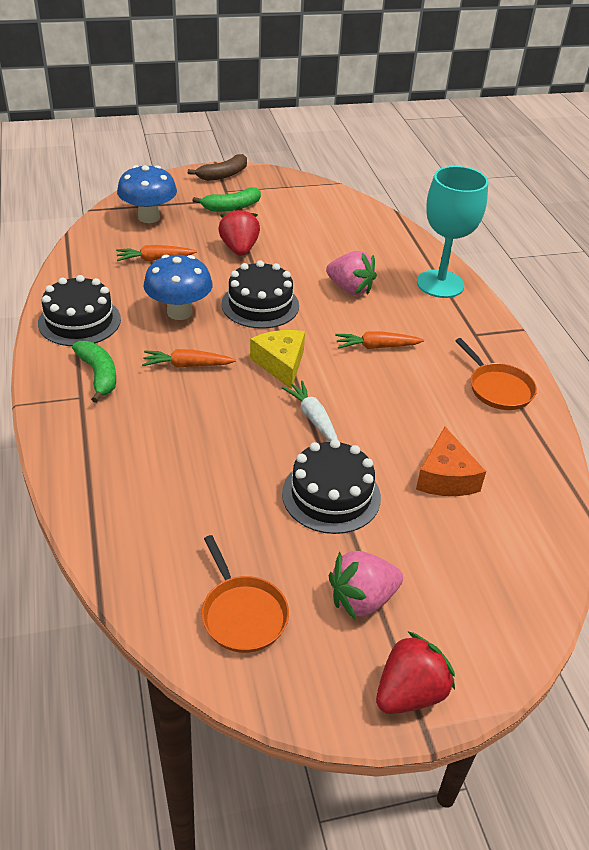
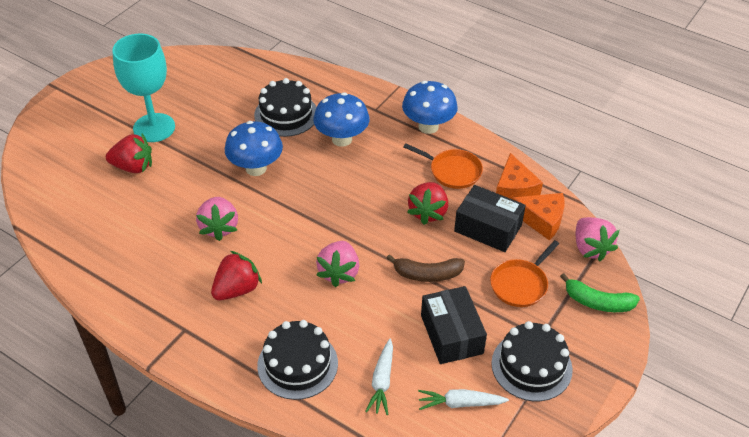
black box: 0 -> 2
blue mushroom: 2 -> 3
green banana: 2 -> 1
orange carrot: 3 -> 0
orange cheese: 1 -> 2
pink strawberry: 2 -> 3
red strawberry: 2 -> 3
white carrot: 1 -> 2
yellow cheese: 1 -> 0

